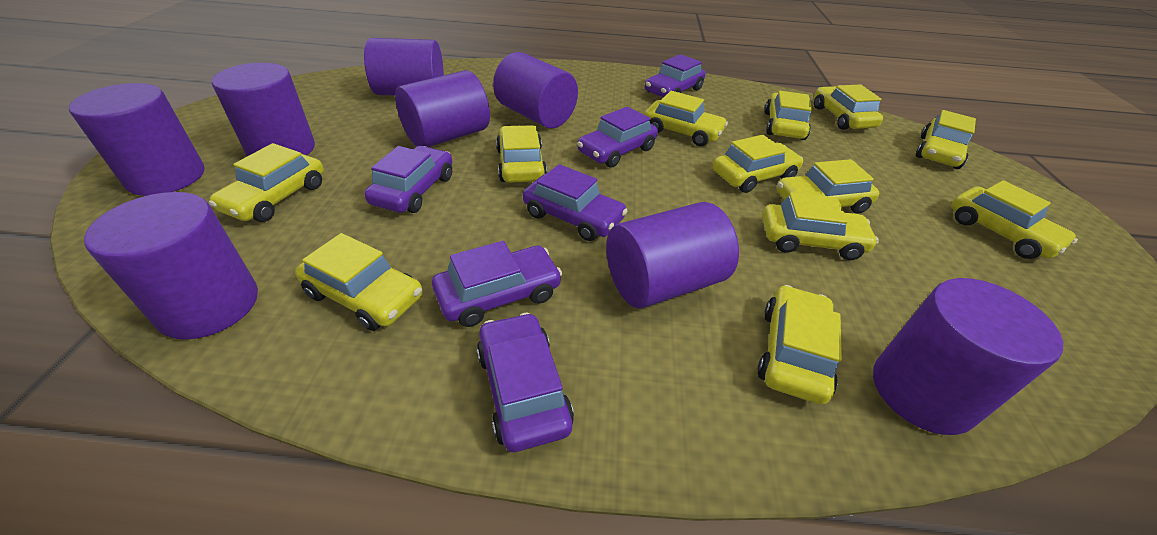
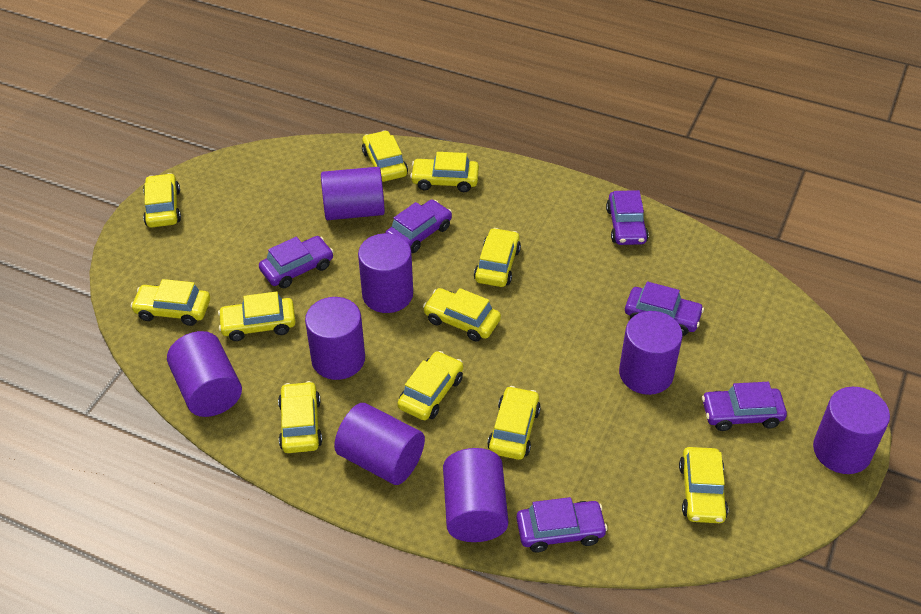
yellow car: 12 -> 11

